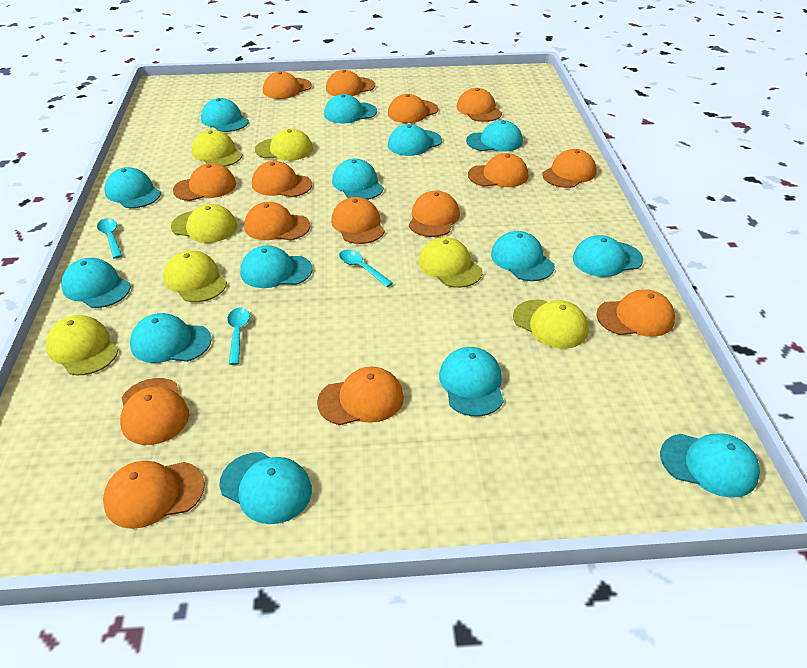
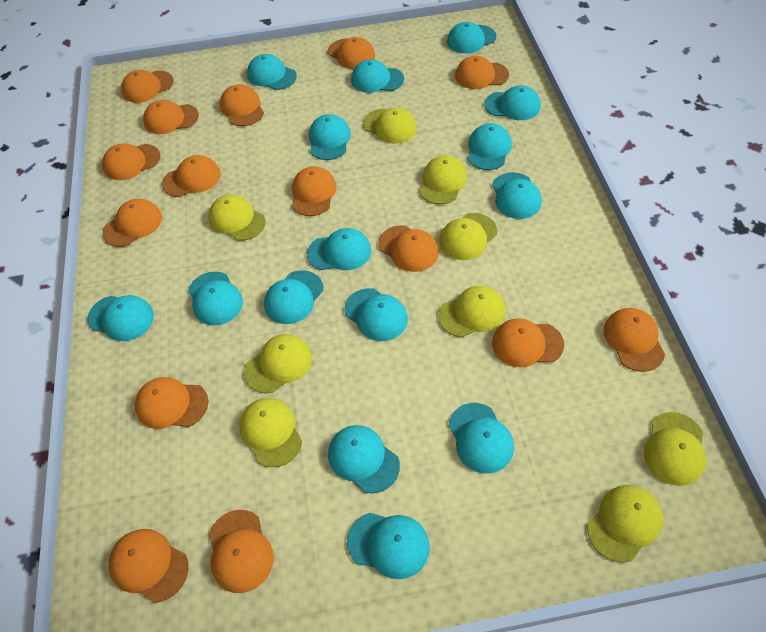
turquoise cap: 14 -> 15
turquoise spoon: 3 -> 0
yellow cap: 7 -> 9

